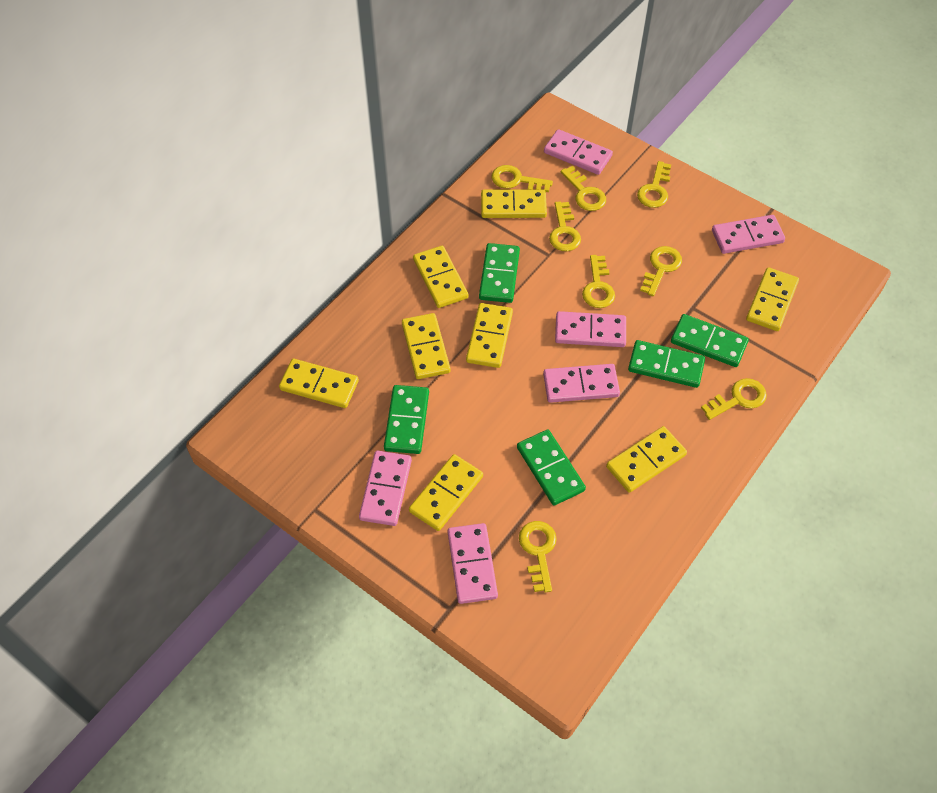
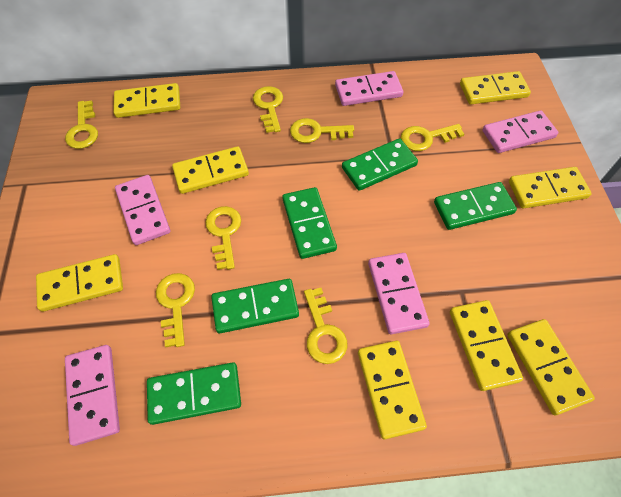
pink domino: 6 -> 5
yellow key: 8 -> 7

